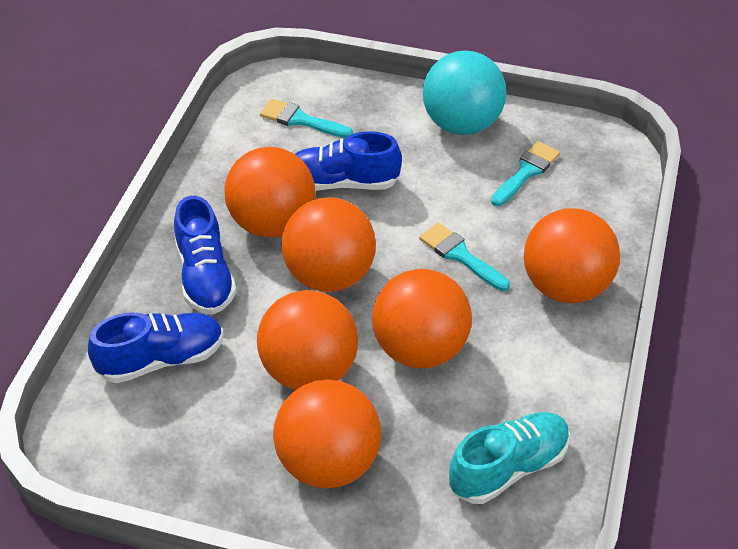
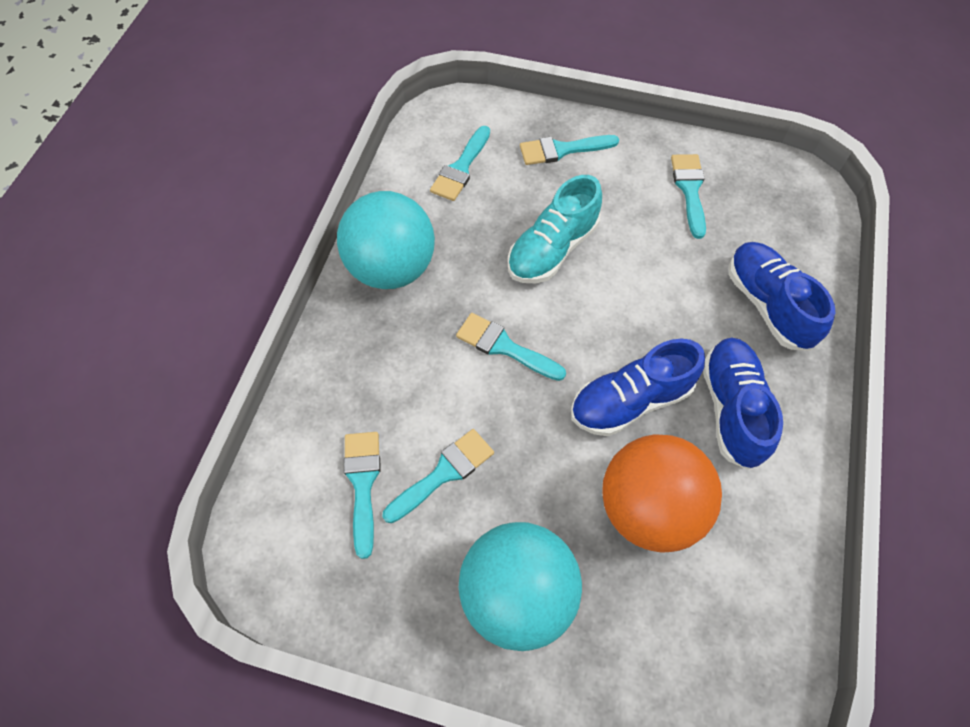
orange ball: 6 -> 1
turquoise ball: 1 -> 2
turquoise brush: 3 -> 6

